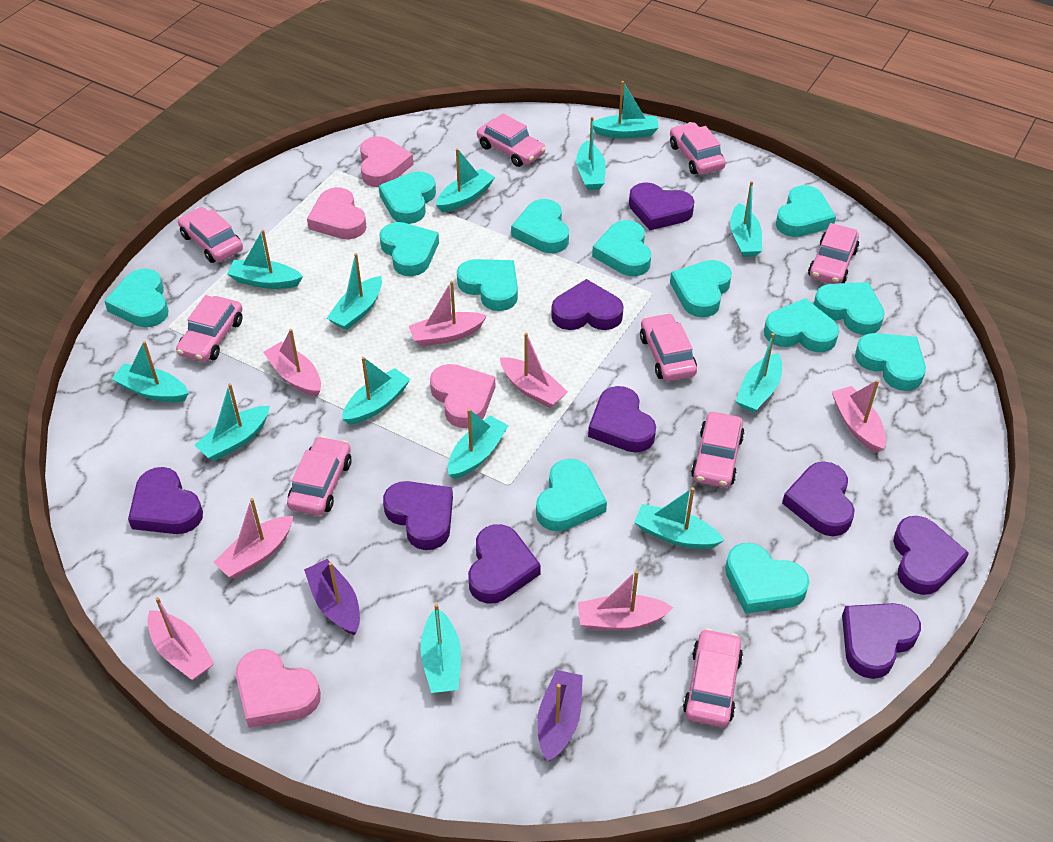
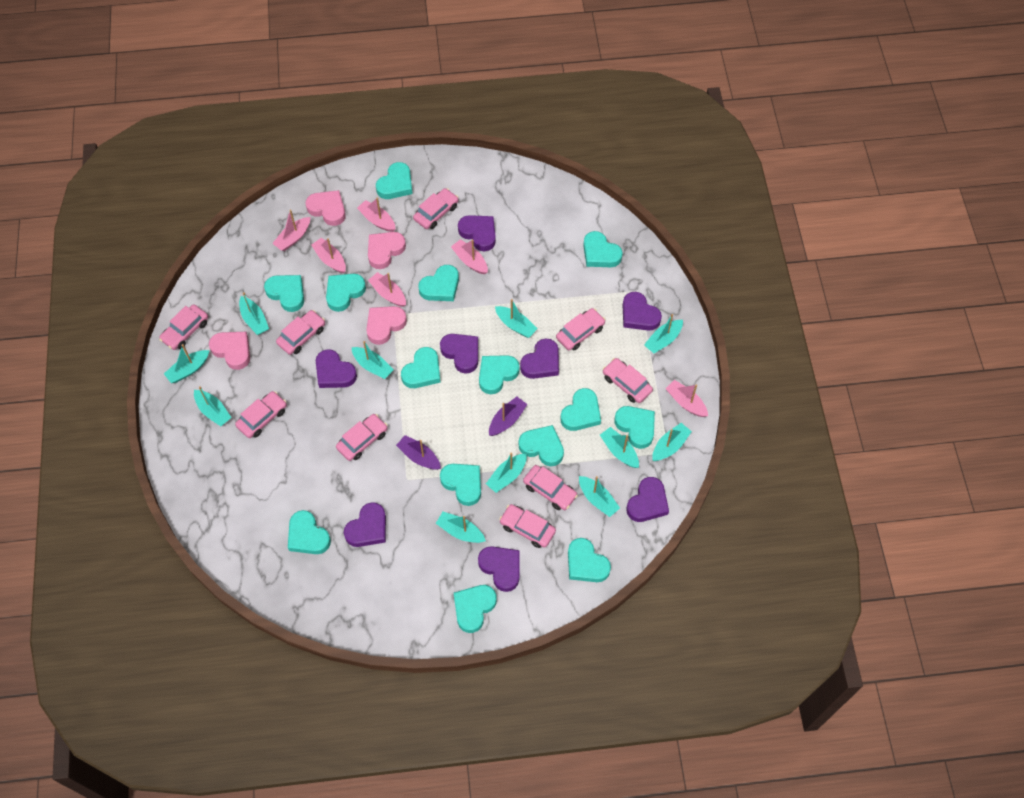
pink boat: 7 -> 6
purple heart: 9 -> 8
turquoise boat: 13 -> 11
turquoise heart: 13 -> 14

